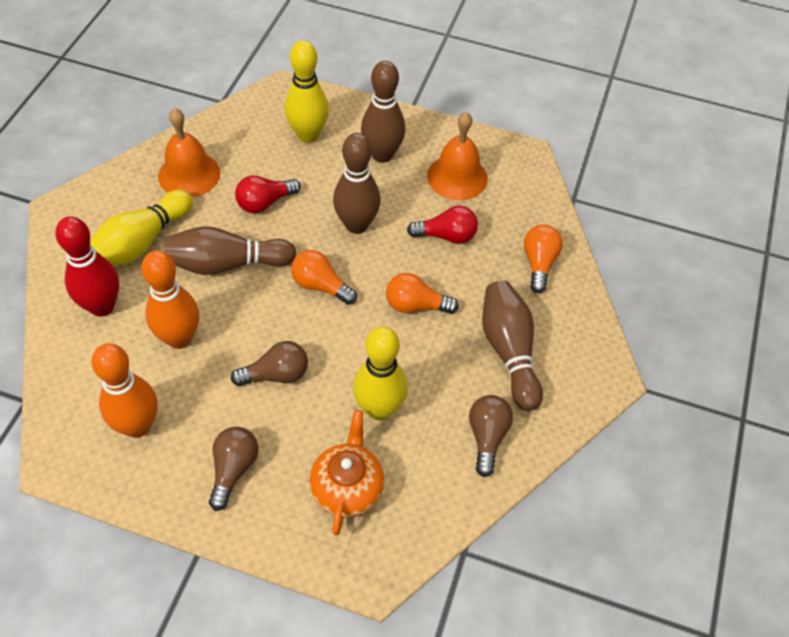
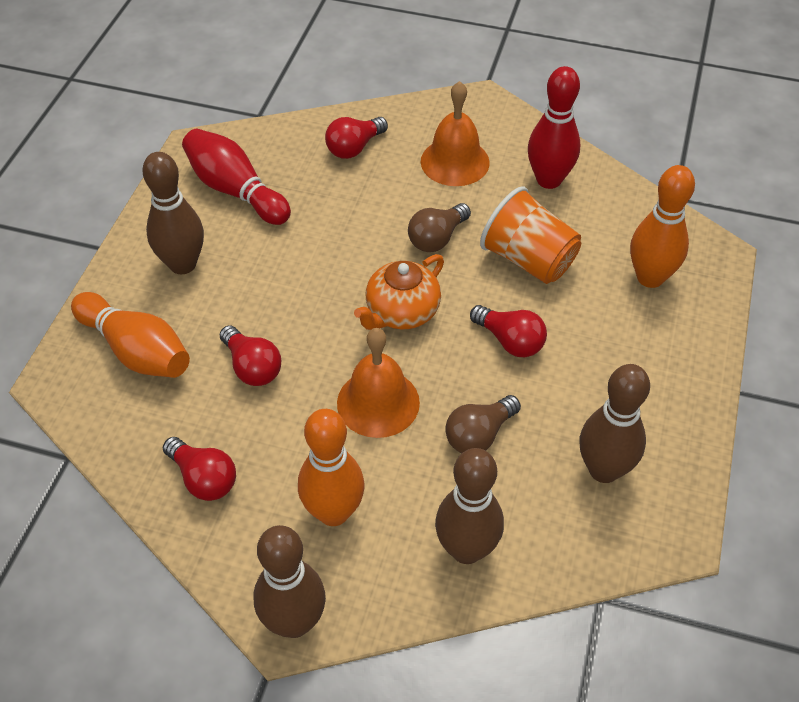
brown light bulb: 3 -> 2
orange bowling pin: 2 -> 3
orange cup: 0 -> 1
orange light bulb: 3 -> 0
red bowling pin: 1 -> 2
red light bulb: 2 -> 4
yellow bowling pin: 3 -> 0

